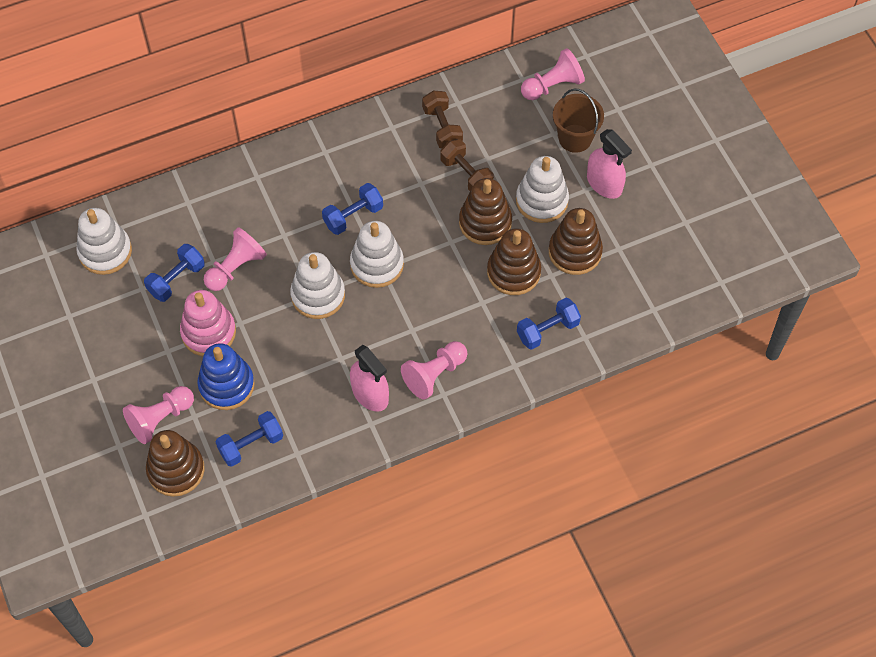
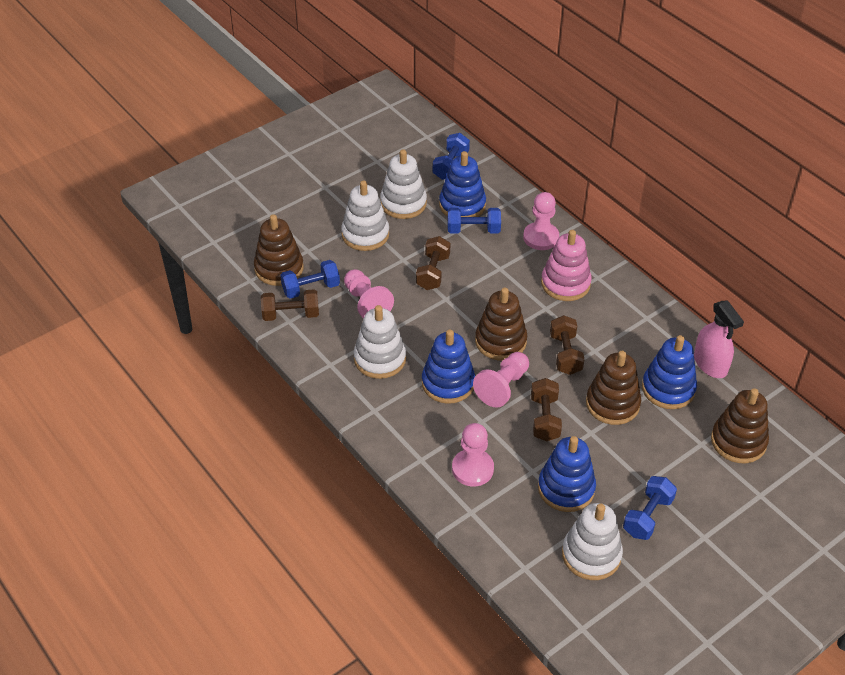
blue stacking toy: 1 -> 4
brown bucket: 1 -> 0
brown dumbbell: 2 -> 4
pink spray bottle: 2 -> 1

